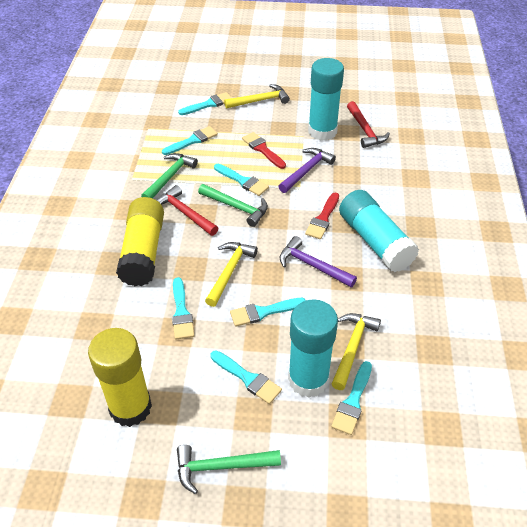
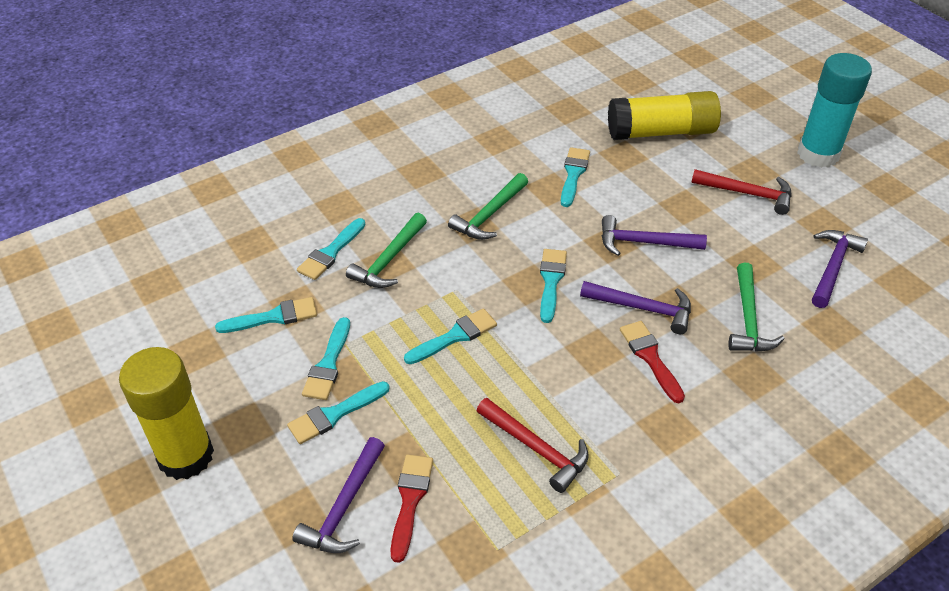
purple hammer: 2 -> 4
turquoise glue stick: 3 -> 1
yellow hammer: 3 -> 0

